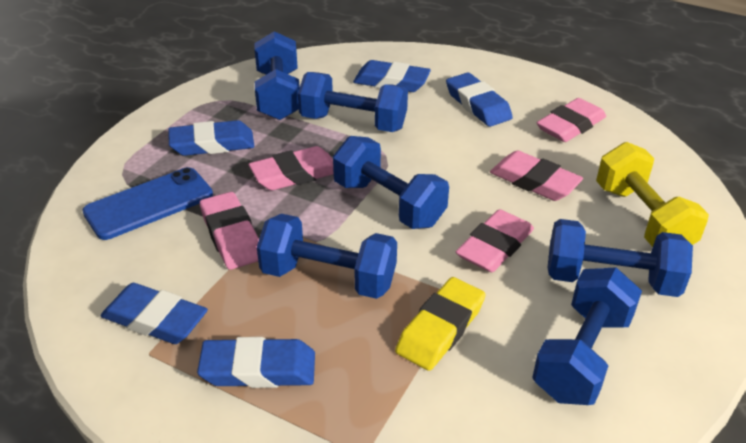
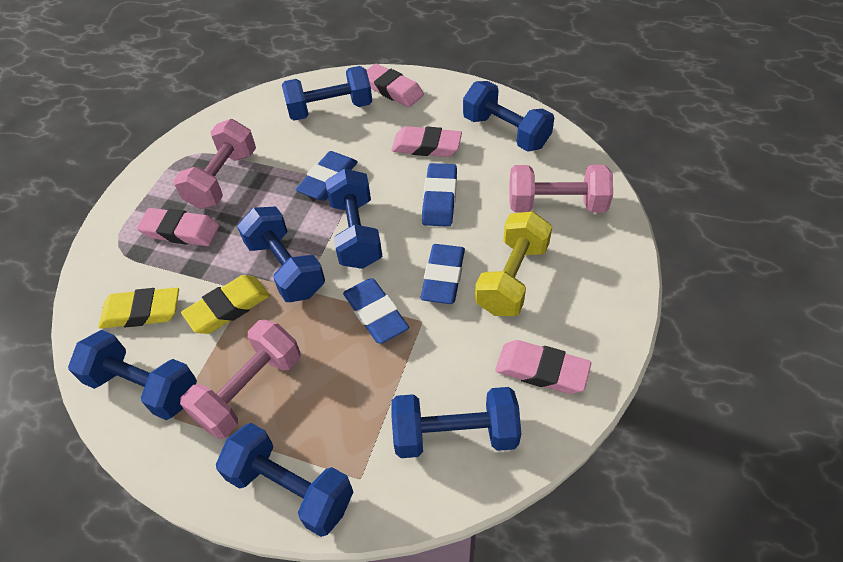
blue dumbbell: 6 -> 7
blue eraser: 5 -> 4
blue phone: 1 -> 0
pink dumbbell: 0 -> 3
pink eraser: 5 -> 4
yellow eraser: 1 -> 2

